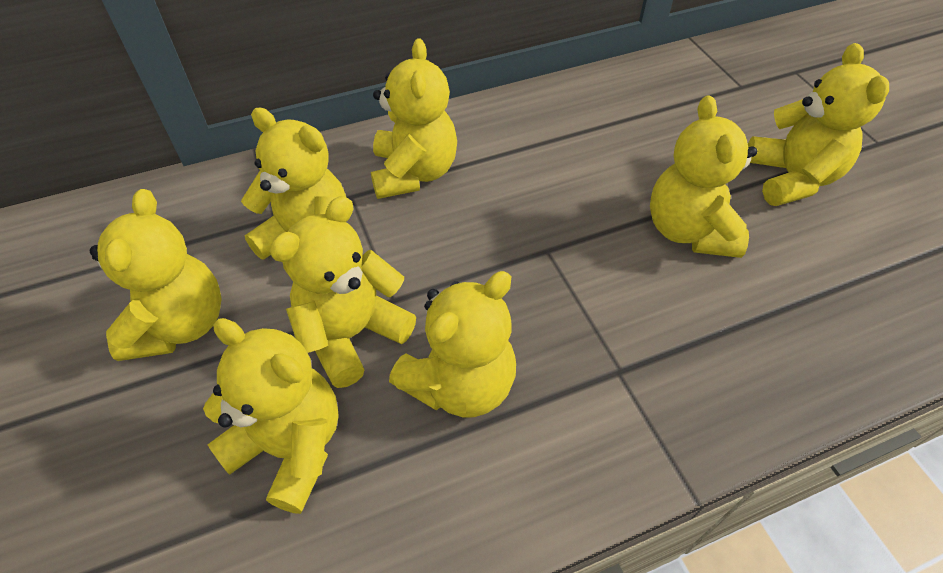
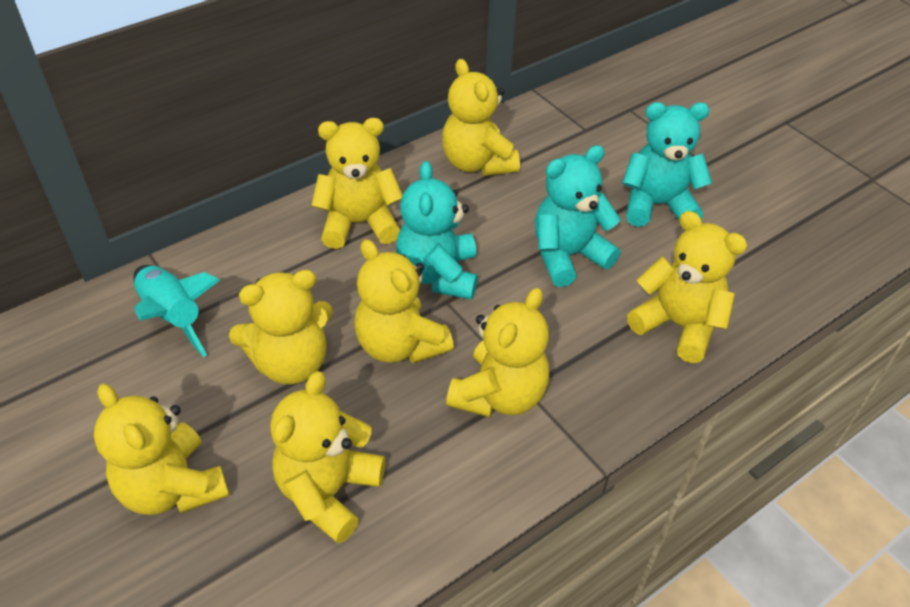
turquoise rocket: 0 -> 1
turquoise teddy bear: 0 -> 3

